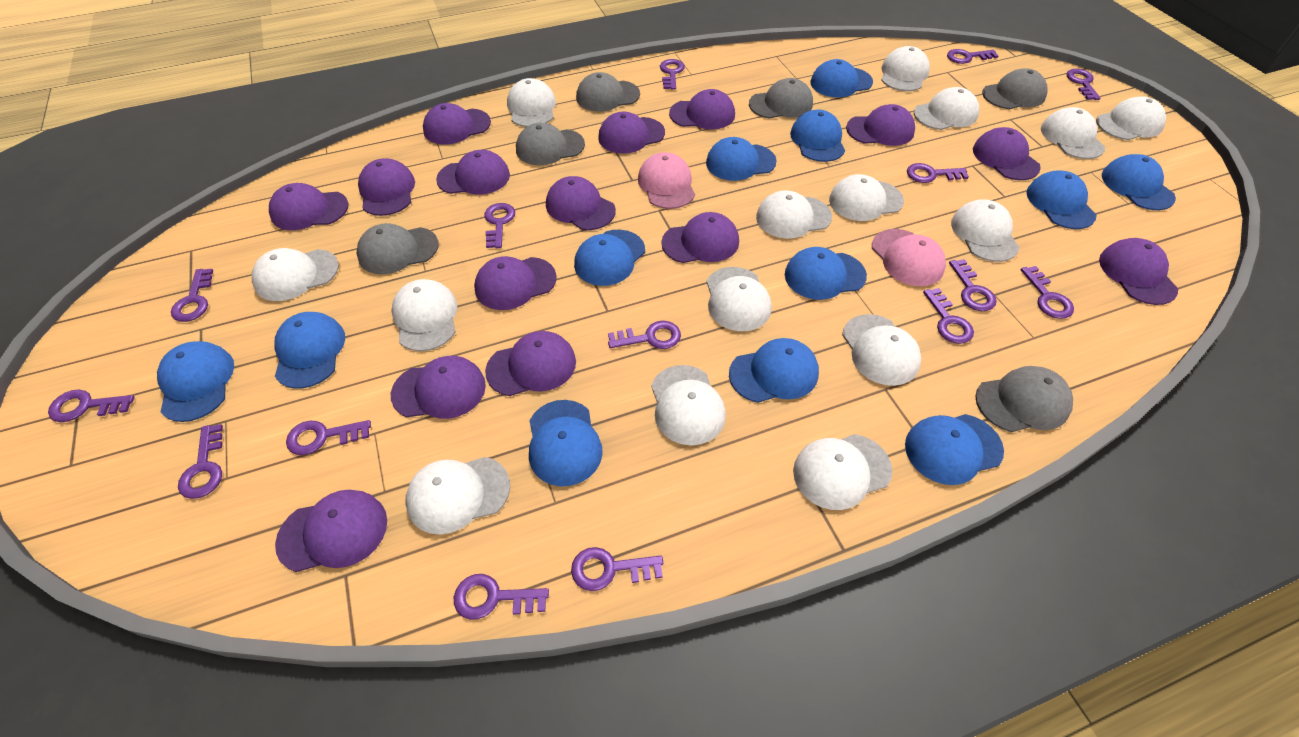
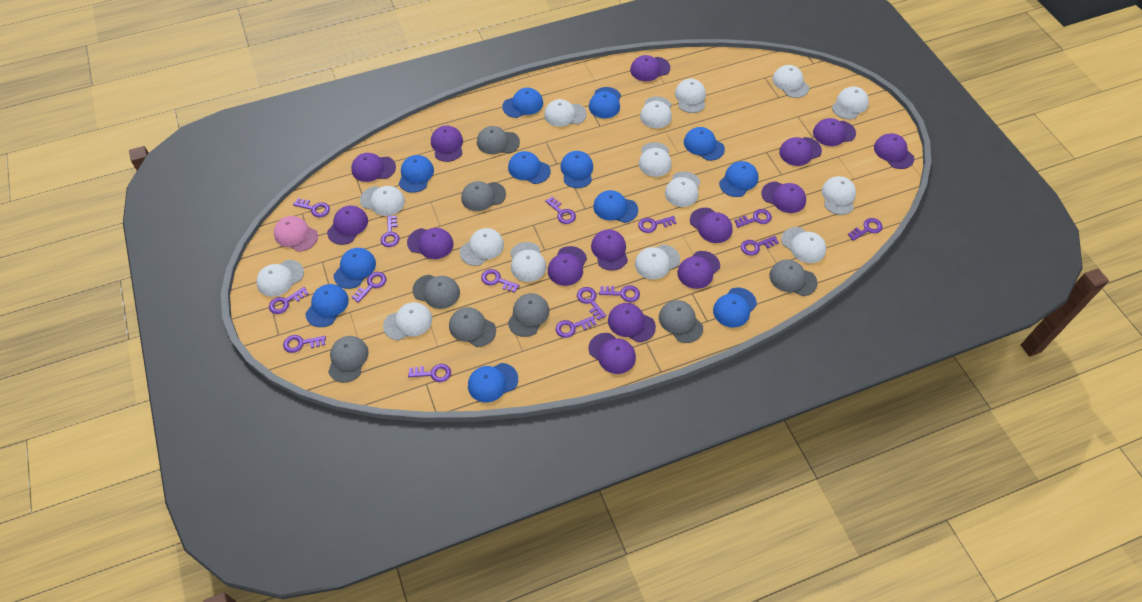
grey cap: 6 -> 8
pink cap: 2 -> 1

